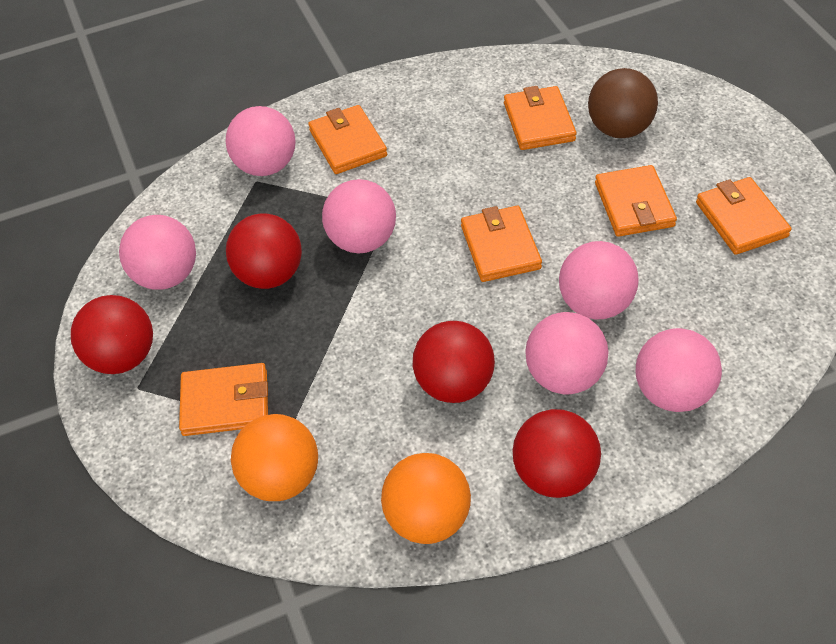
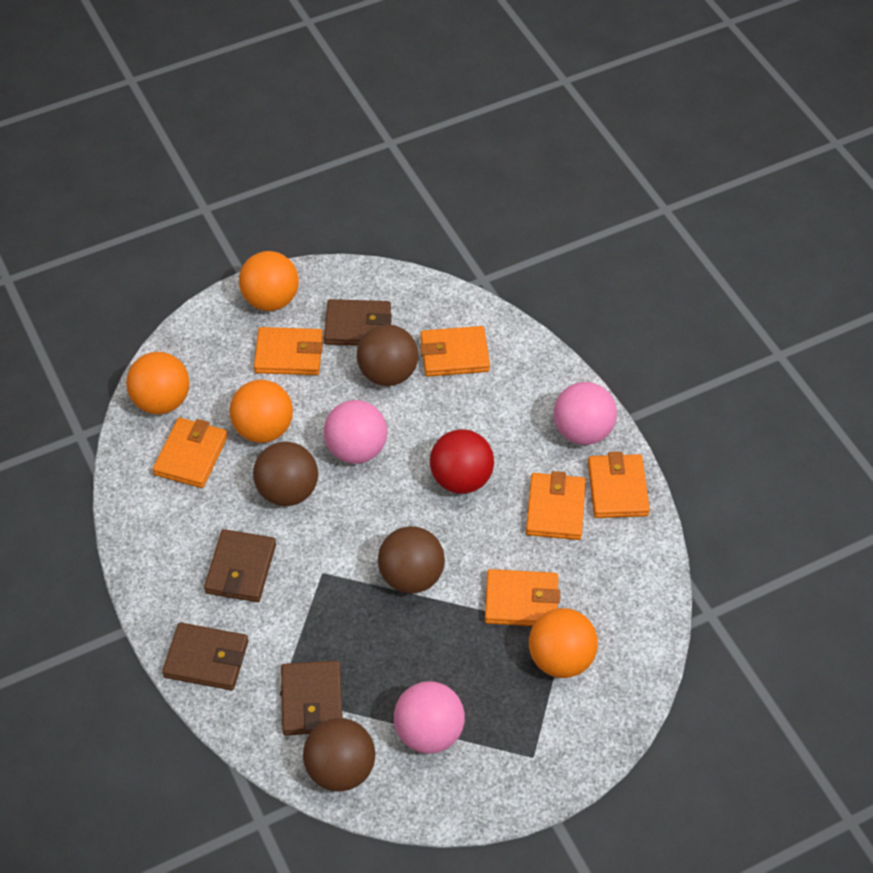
brown ball: 1 -> 4
brown wallet: 0 -> 4
orange ball: 2 -> 4
pink ball: 6 -> 3
red ball: 4 -> 1

